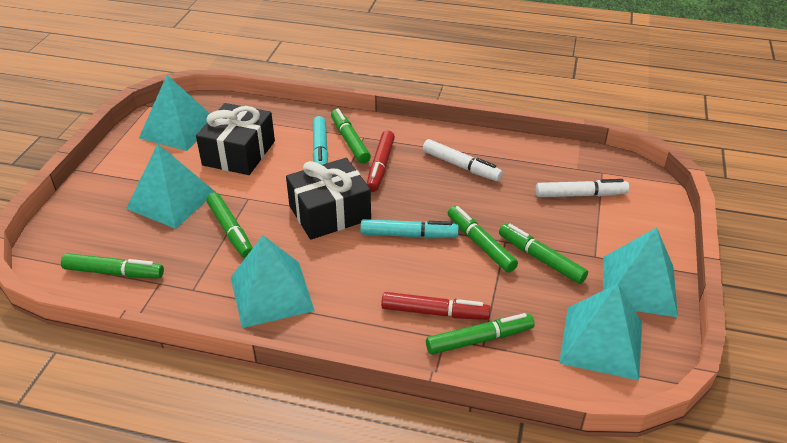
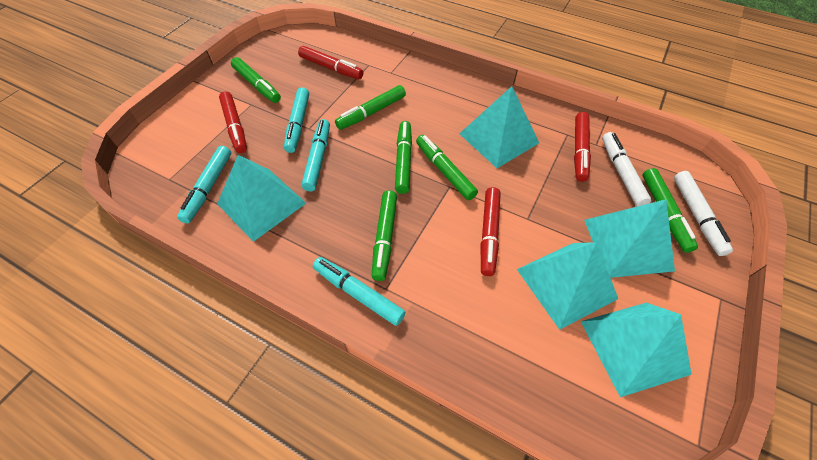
black gift: 2 -> 0
red marker: 2 -> 4
turquoise marker: 2 -> 4

